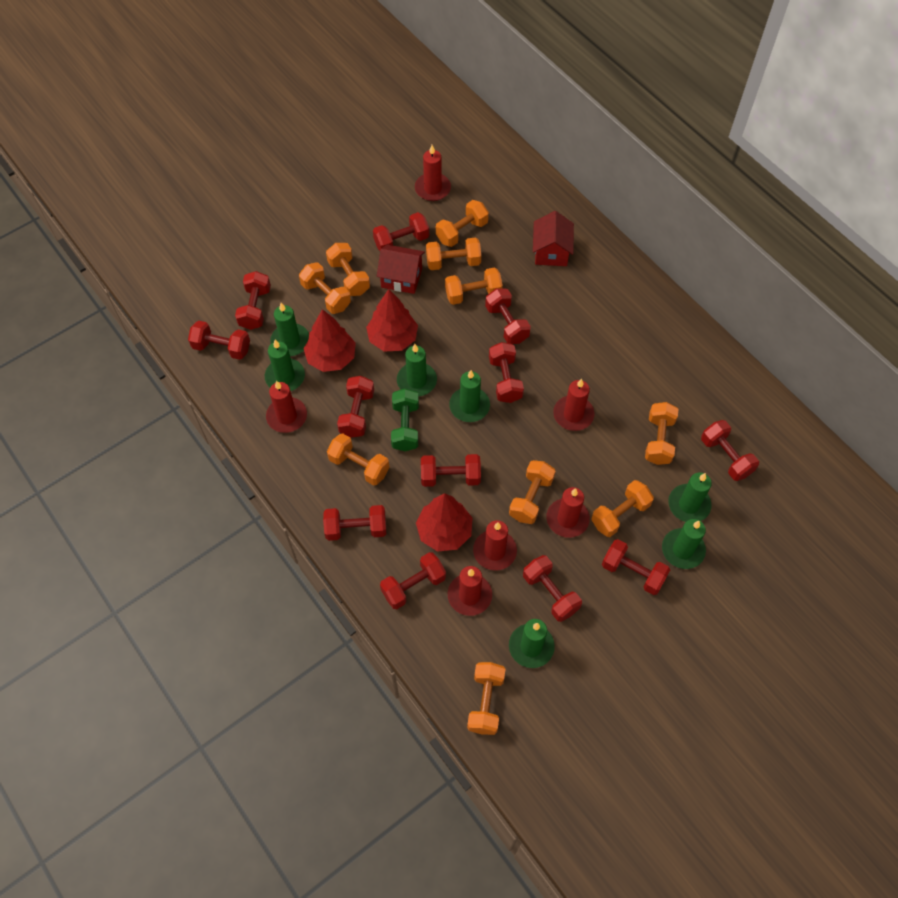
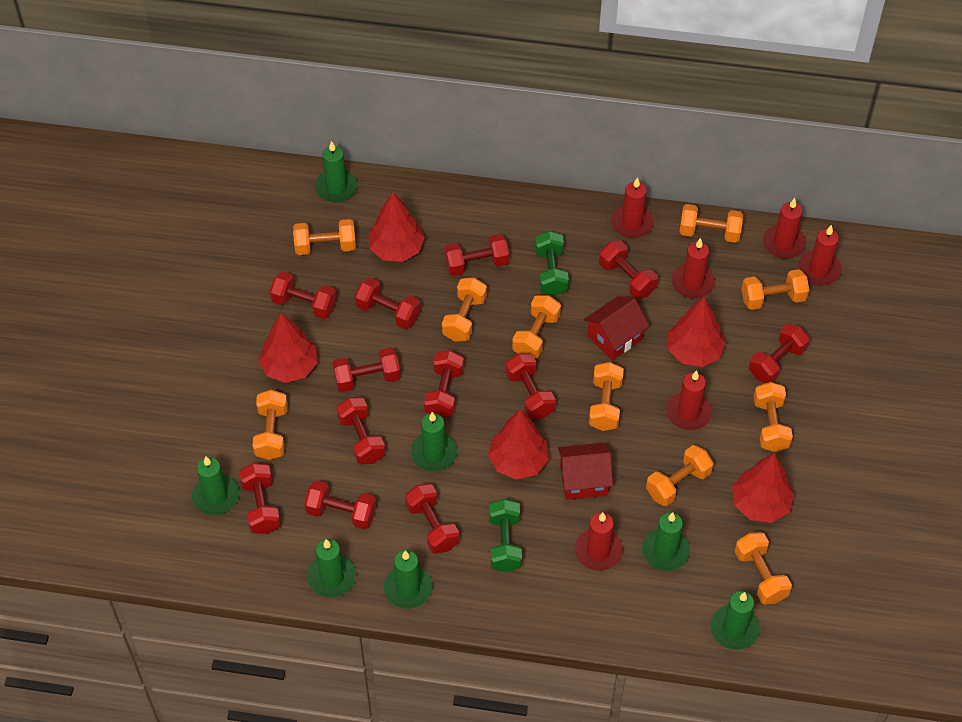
green dumbbell: 1 -> 2
red tree: 3 -> 5

